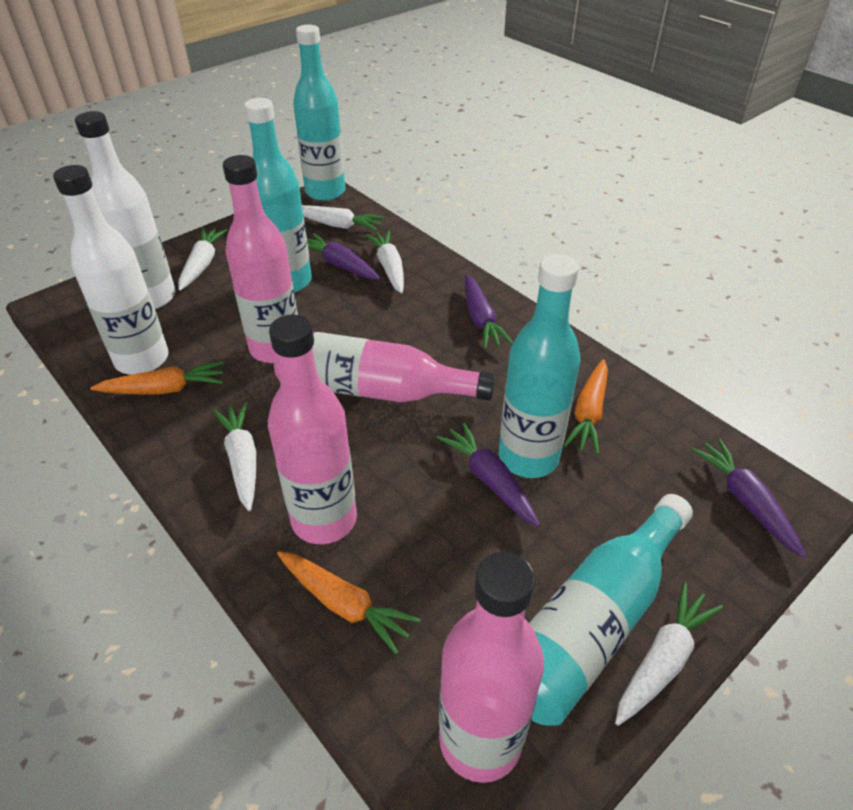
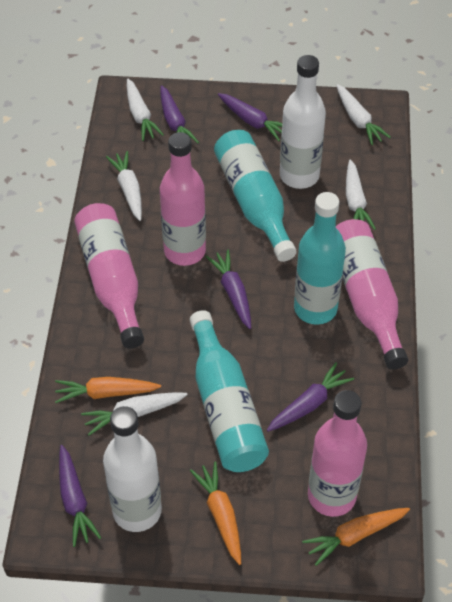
purple carrot: 4 -> 5
turquoise bottle: 4 -> 3

